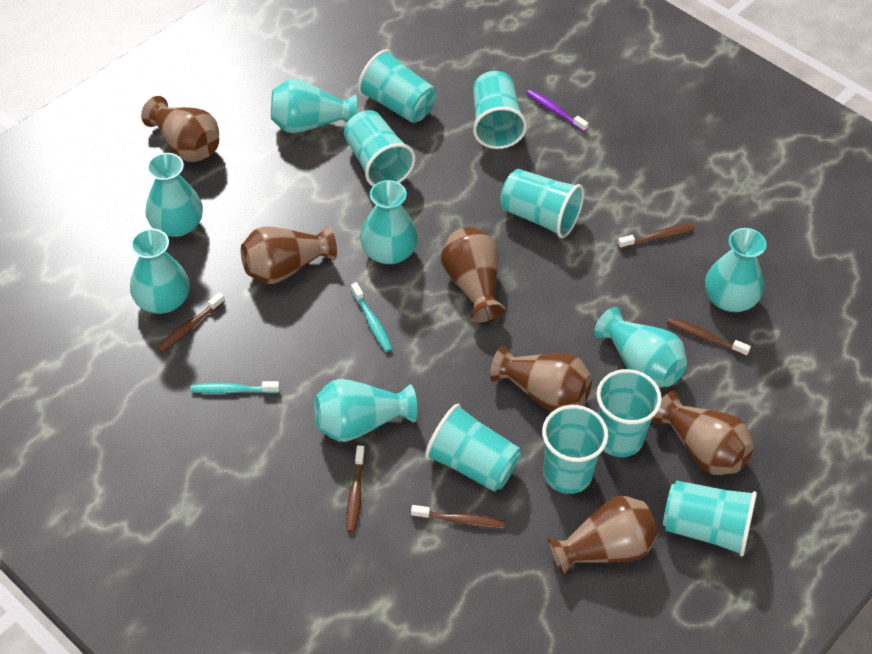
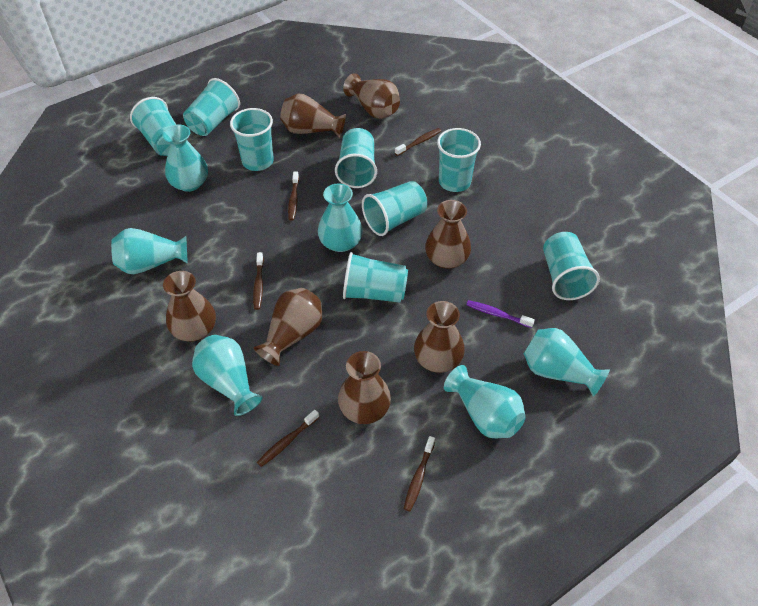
brown vase: 6 -> 7
turquoise toothbrush: 2 -> 0
turquoise vase: 7 -> 6

